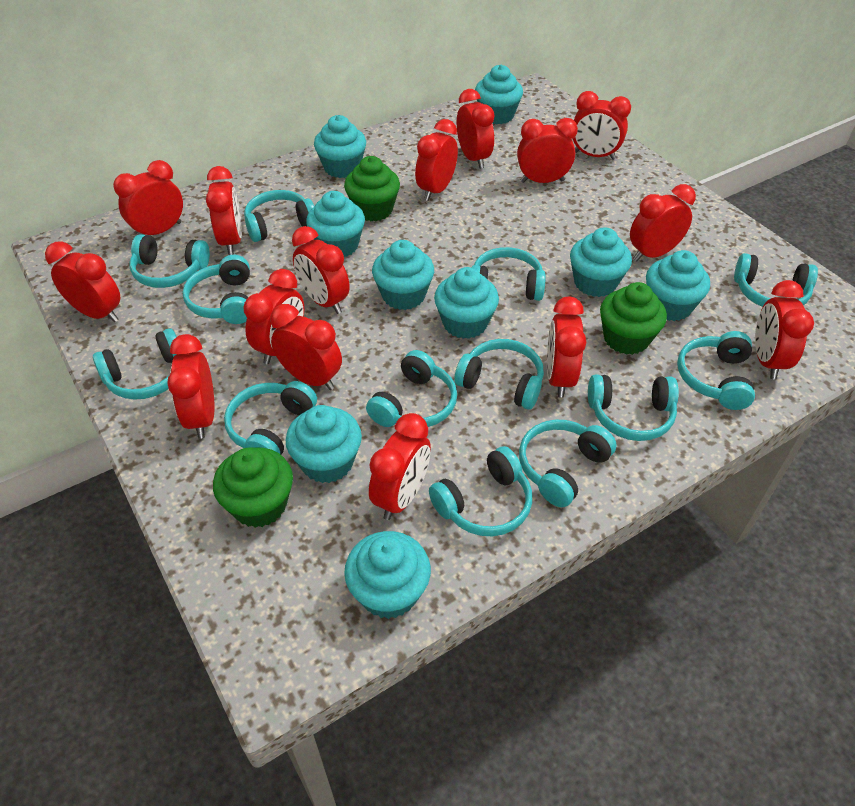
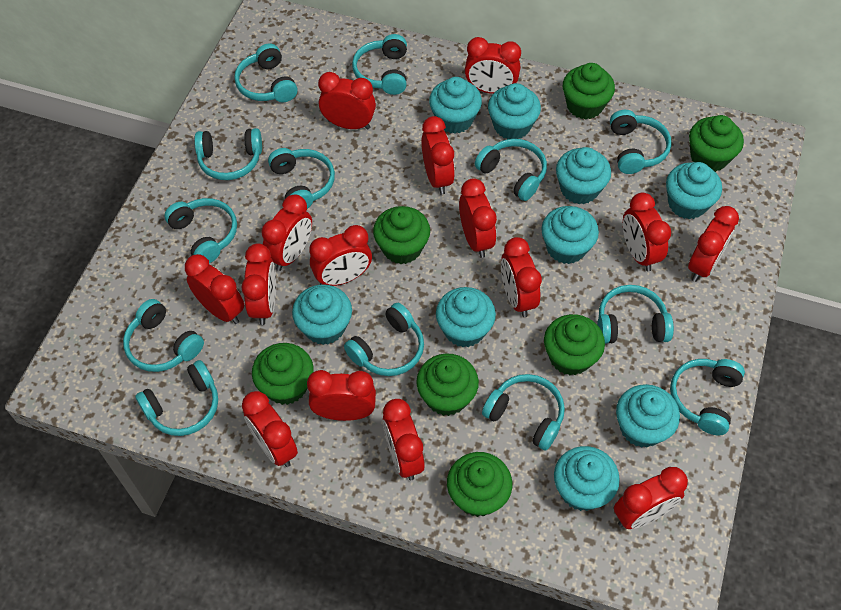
green cupcake: 3 -> 7

